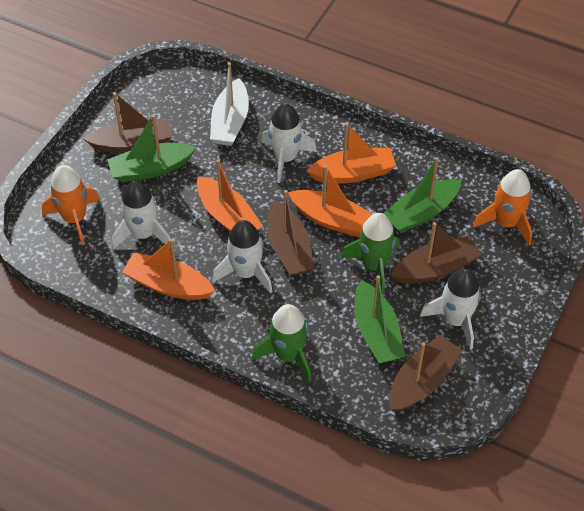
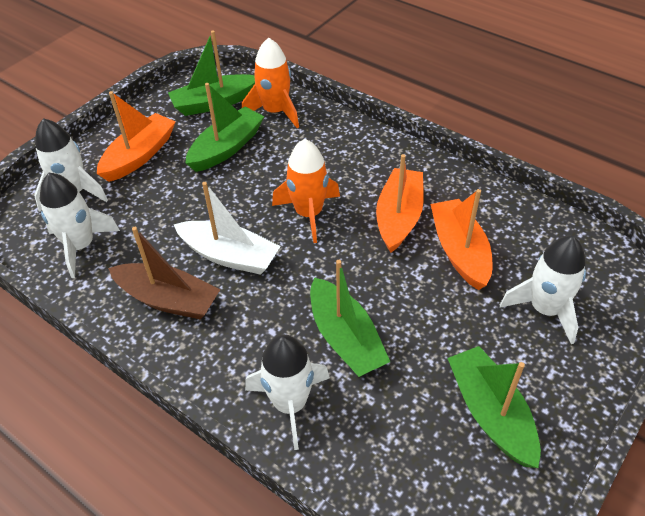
brown boat: 4 -> 1
green boat: 3 -> 4
green rocket: 2 -> 0
orange boat: 4 -> 3

